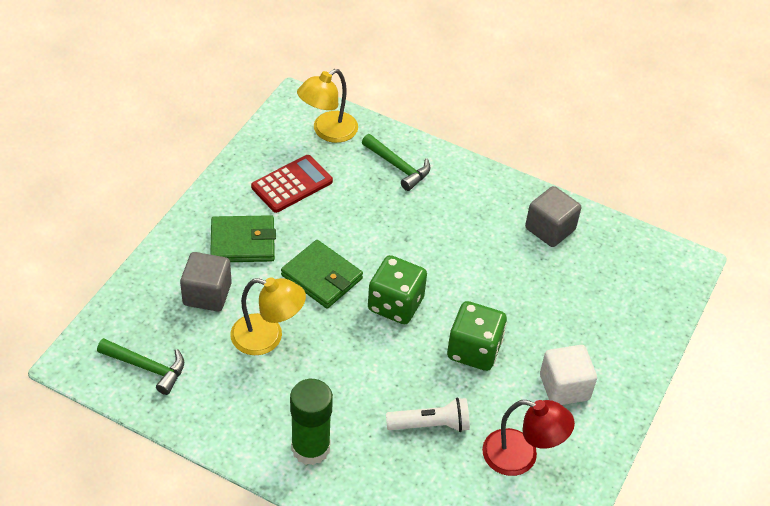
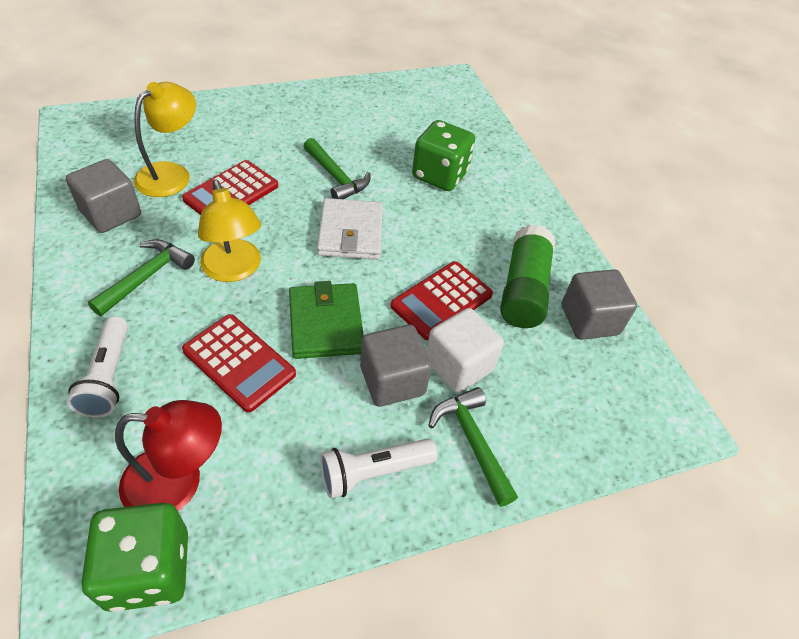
green hammer: 2 -> 3
green wallet: 2 -> 1
grey cube: 2 -> 3
red calculator: 1 -> 3
white flashlight: 1 -> 2
white wallet: 0 -> 1

